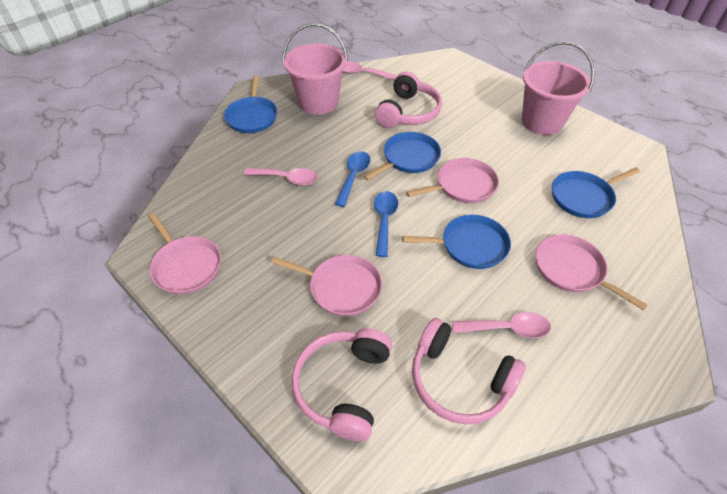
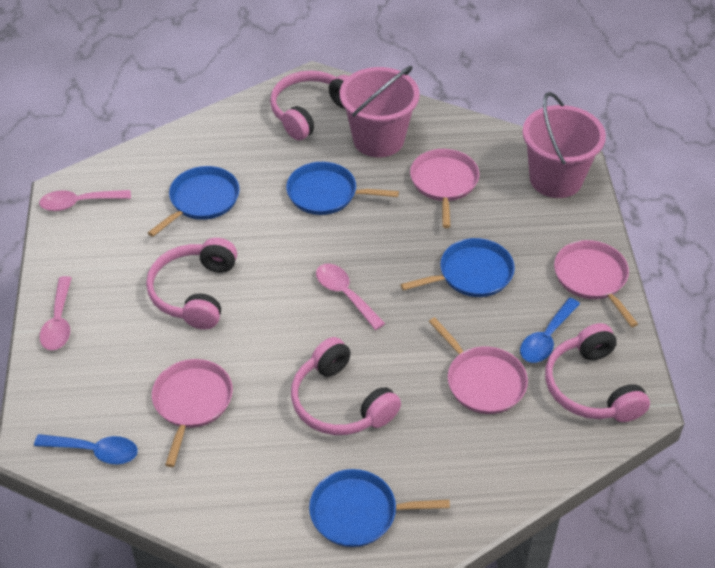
pink headphones: 3 -> 4

